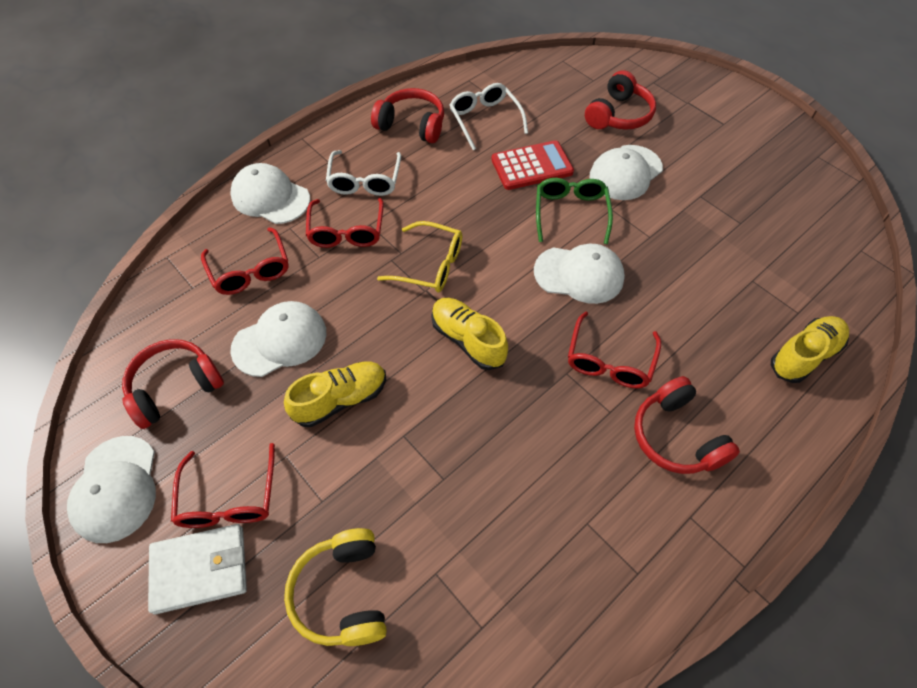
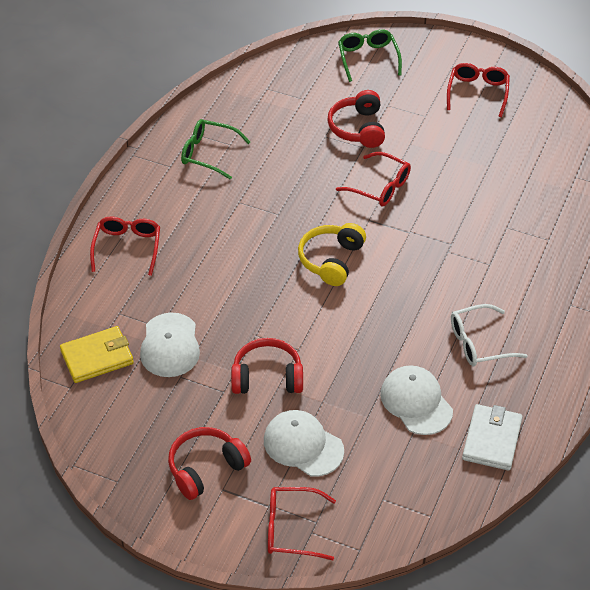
green glasses: 1 -> 2
red calculator: 1 -> 0
red headphones: 4 -> 3
white cap: 5 -> 3
white glasses: 2 -> 1
yellow glasses: 1 -> 0
yellow shoe: 3 -> 0
yellow wallet: 0 -> 1

